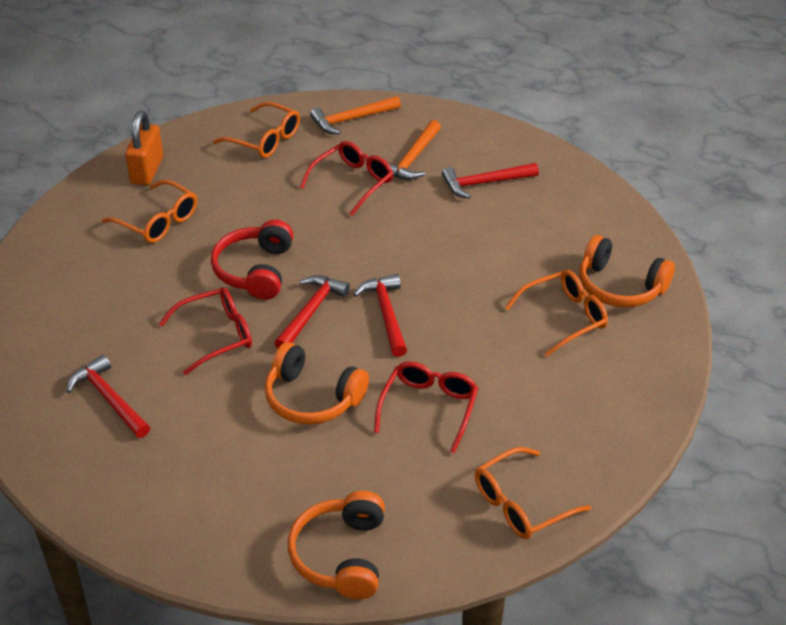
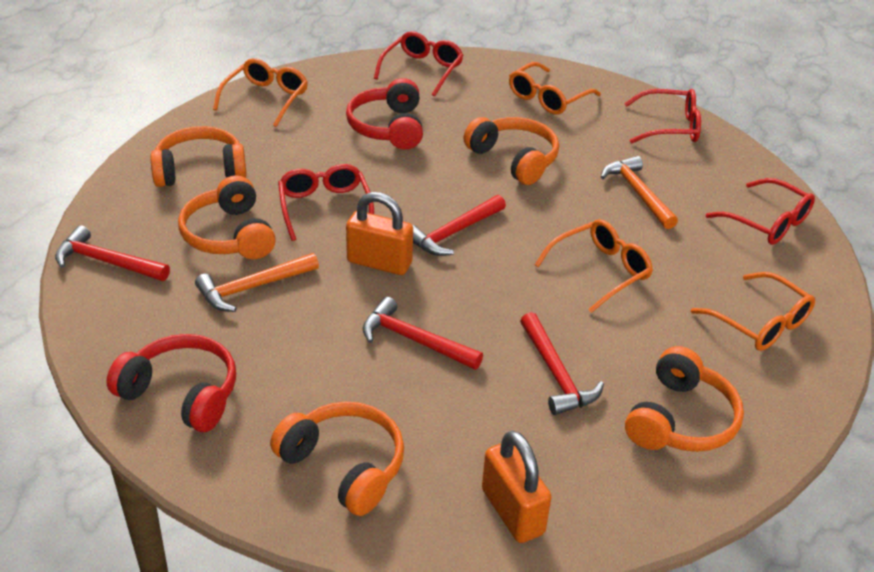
orange headphones: 3 -> 5
orange padlock: 1 -> 2
red glasses: 3 -> 4
red headphones: 1 -> 2

